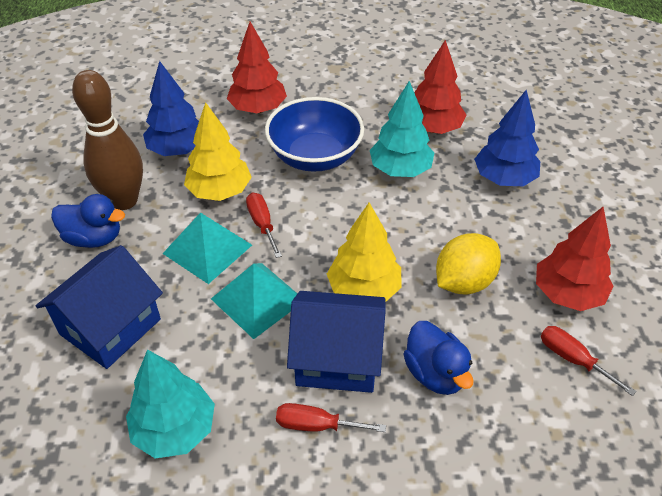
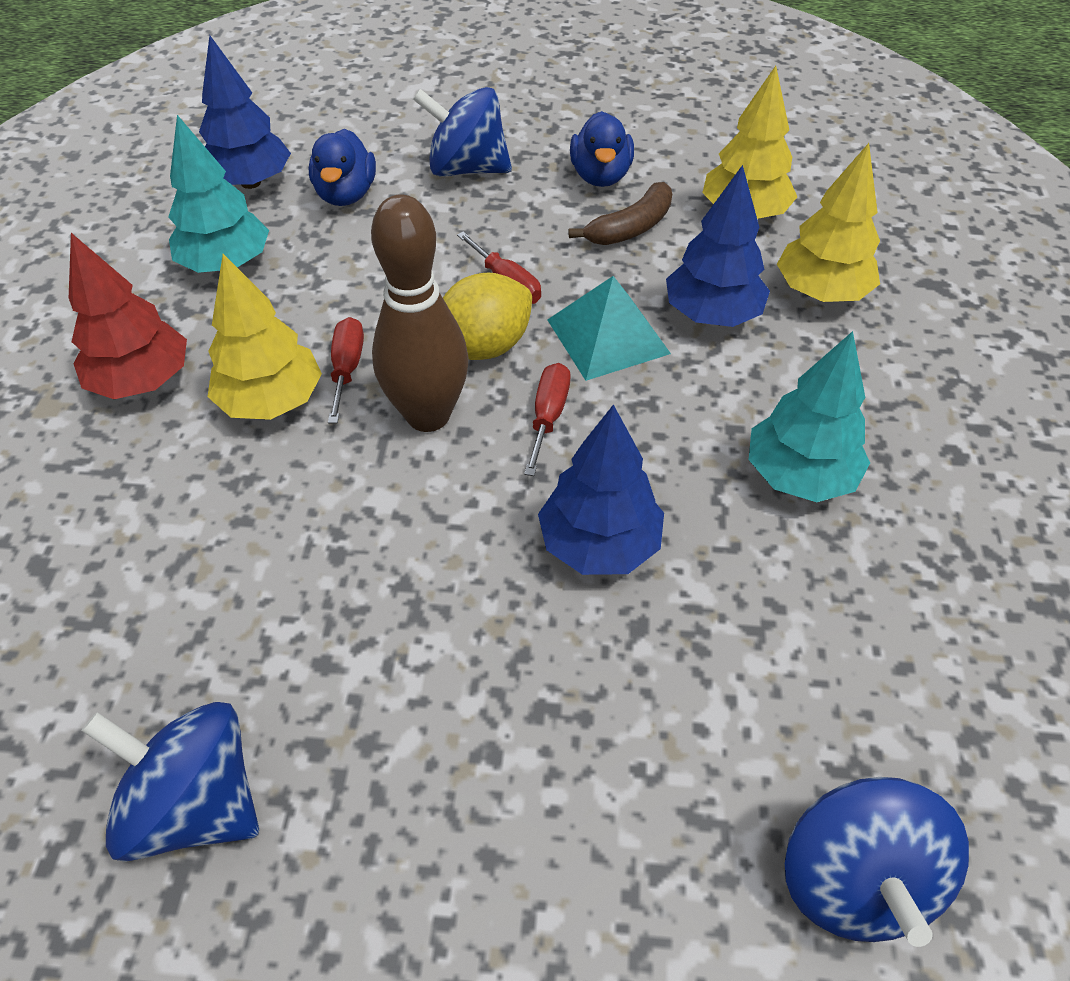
blue bowl: 1 -> 0
blue house: 2 -> 0
blue spinning top: 0 -> 3
blue tree: 2 -> 3
brown banana: 0 -> 1
red tree: 3 -> 1
turquoise pyramid: 2 -> 1
yellow tree: 2 -> 3

